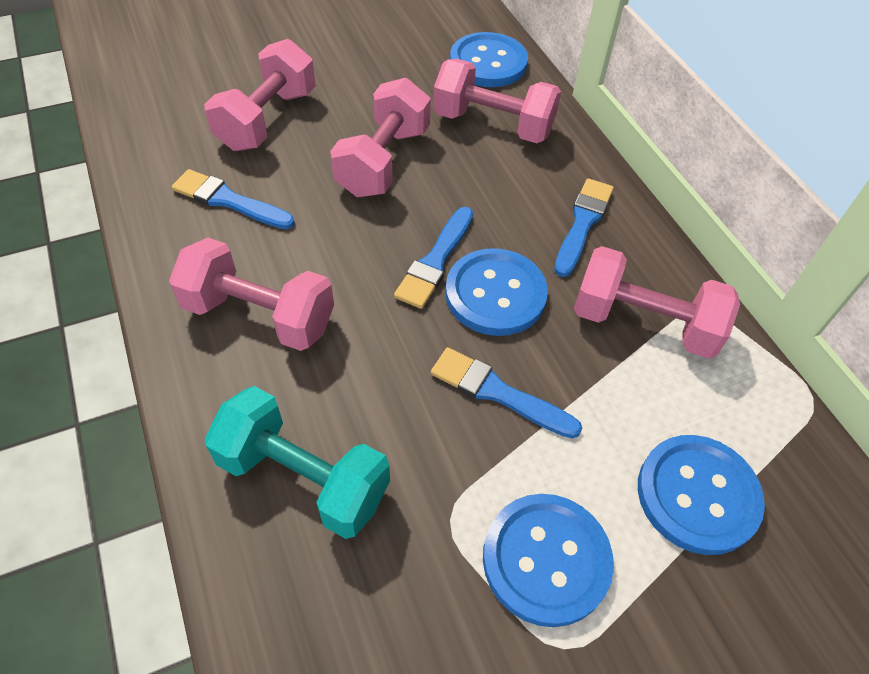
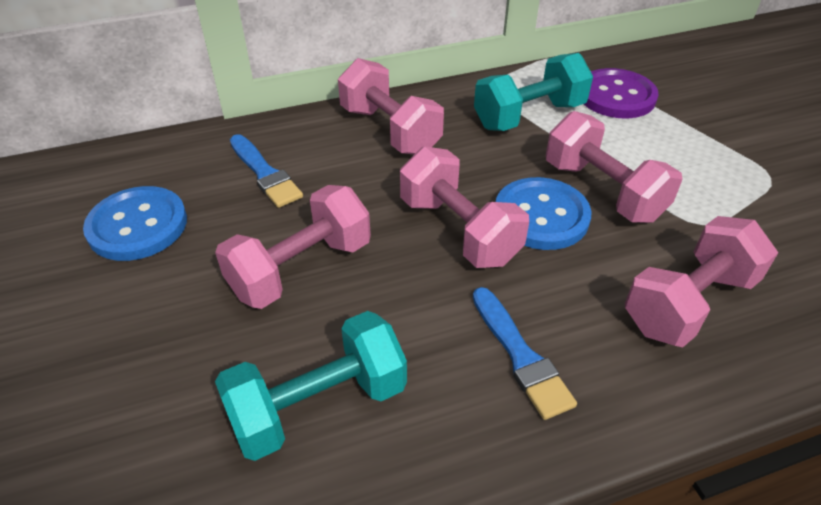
blue brush: 4 -> 2
blue button: 4 -> 2
purple button: 0 -> 1
turquoise dumbbell: 1 -> 2

